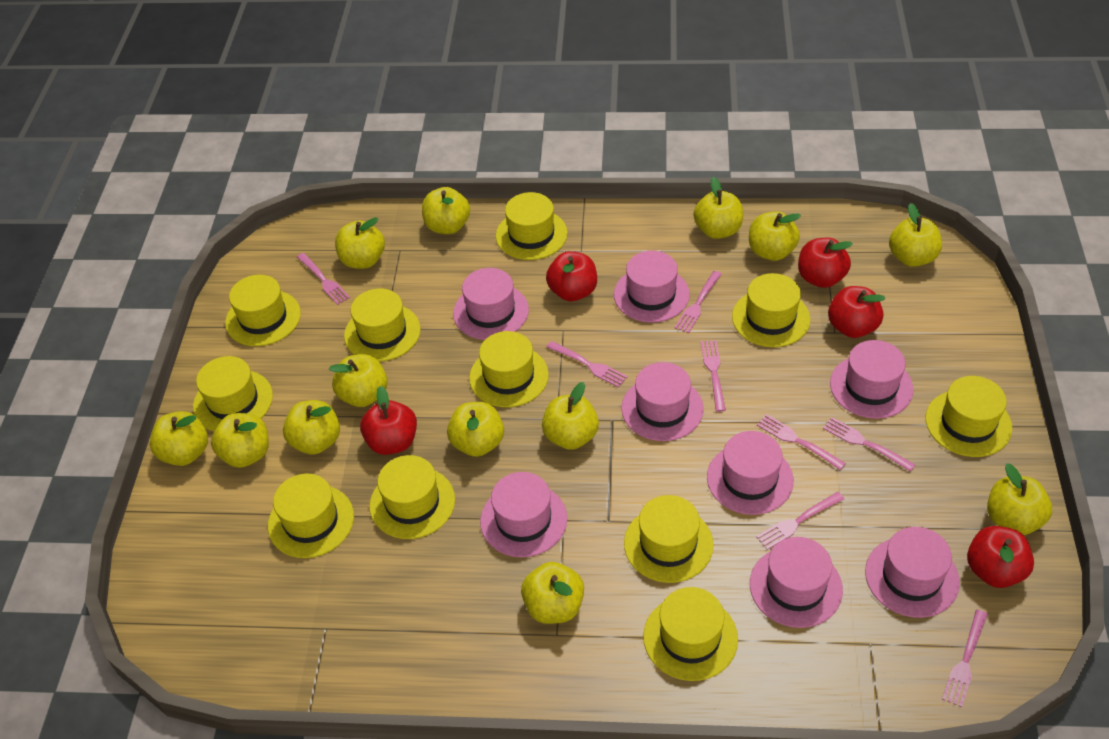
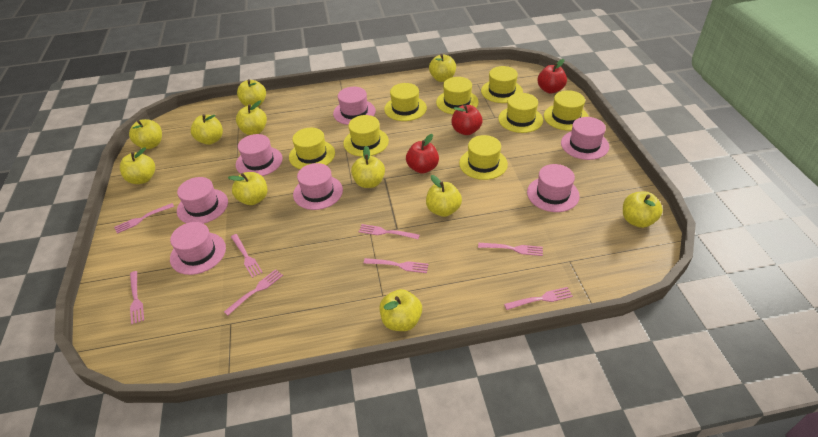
pink hat: 8 -> 7
red apple: 5 -> 3
yellow apple: 13 -> 11
yellow hat: 11 -> 8

